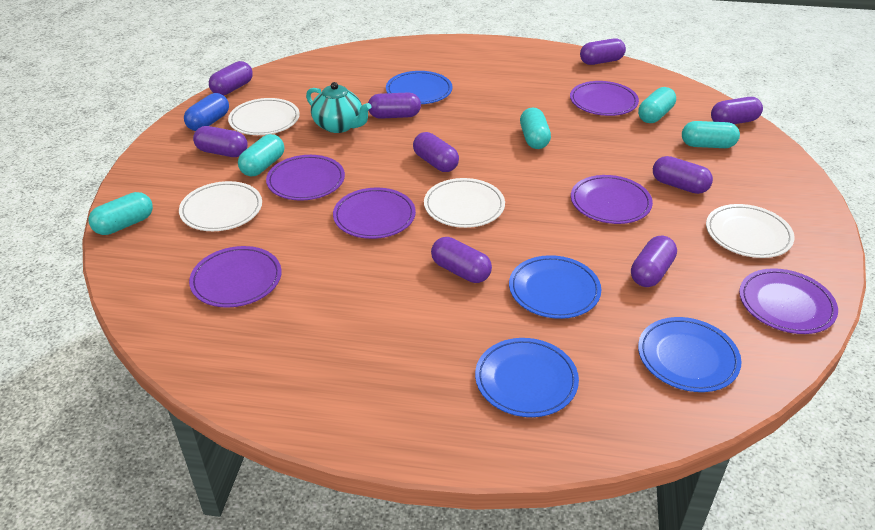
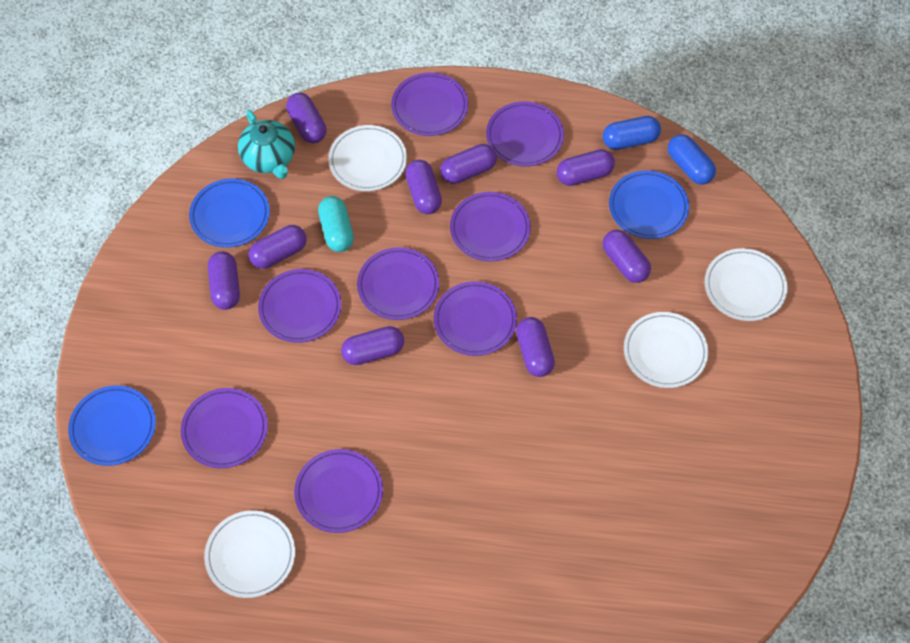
blue capsule: 1 -> 2
blue plate: 4 -> 3
purple plate: 6 -> 8
turquoise capsule: 5 -> 1

